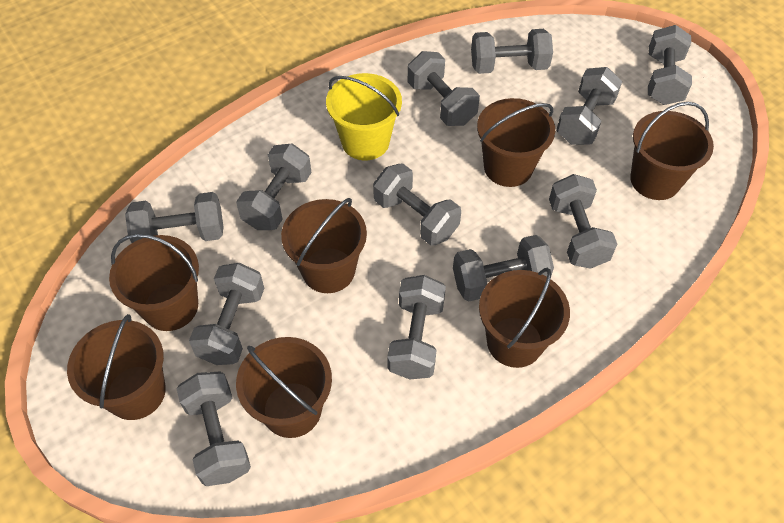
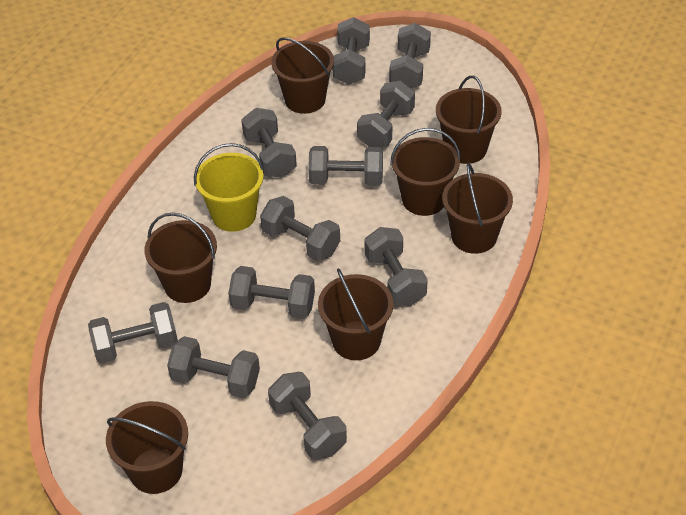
grey dumbbell: 12 -> 11

